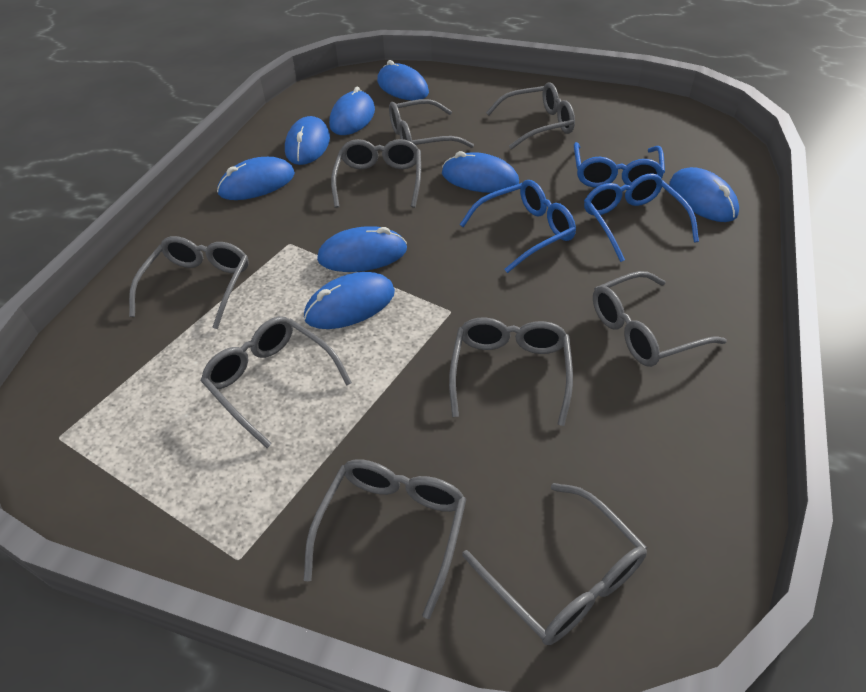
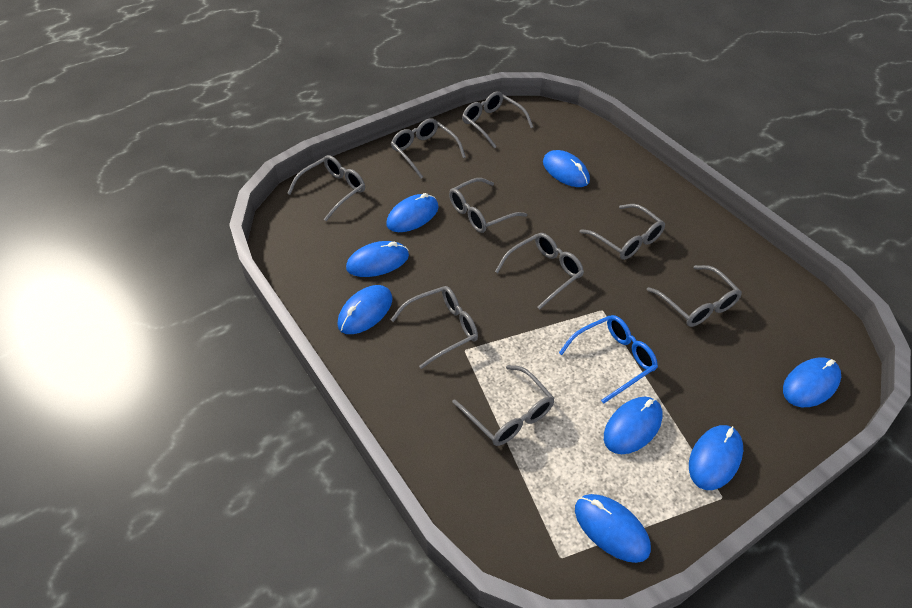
blue glasses: 3 -> 1

